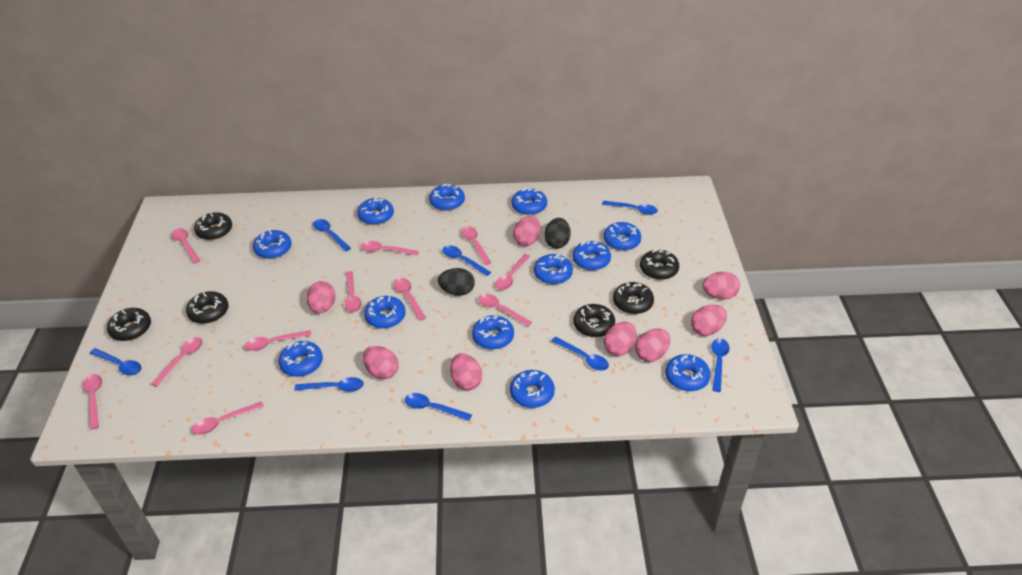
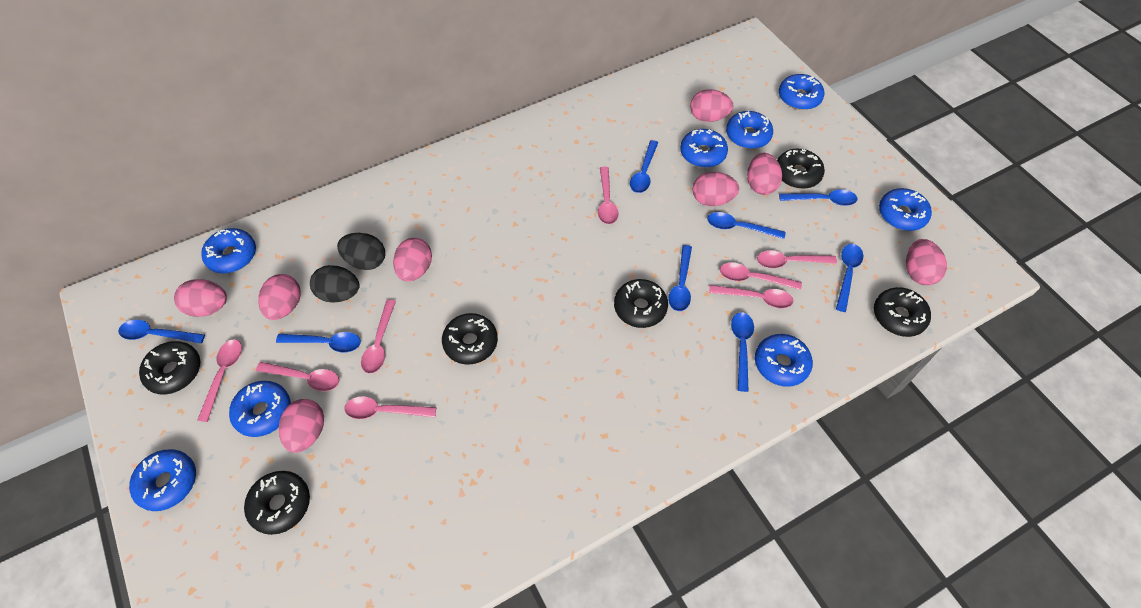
blue donut: 12 -> 8
pink spoon: 11 -> 8

